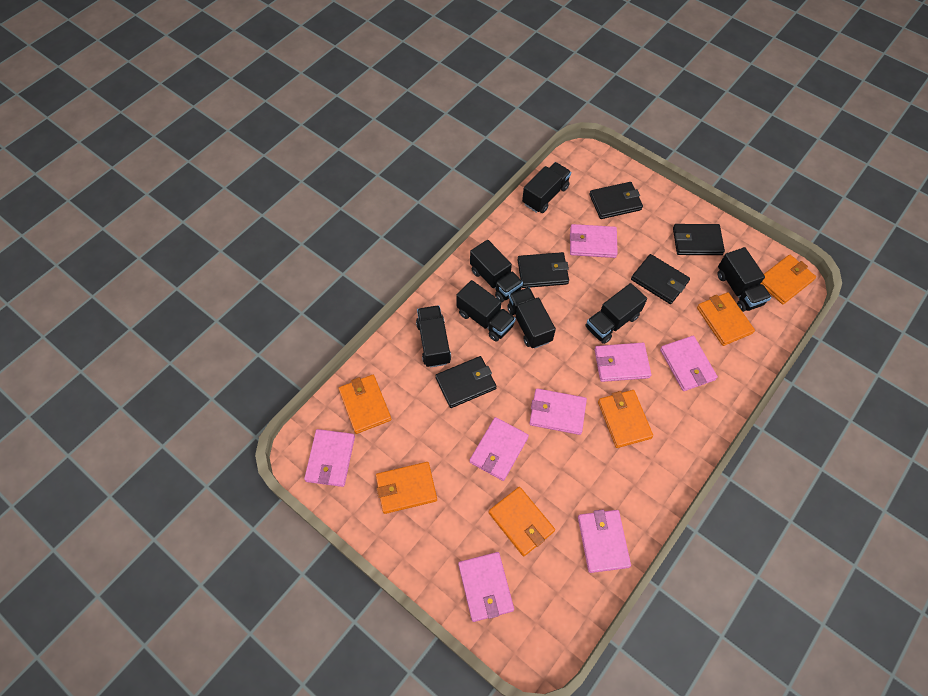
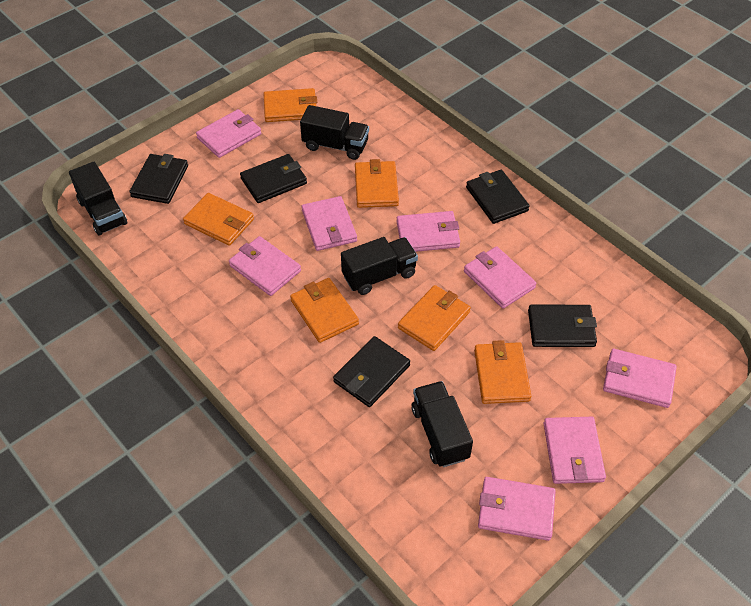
black truck: 7 -> 4

